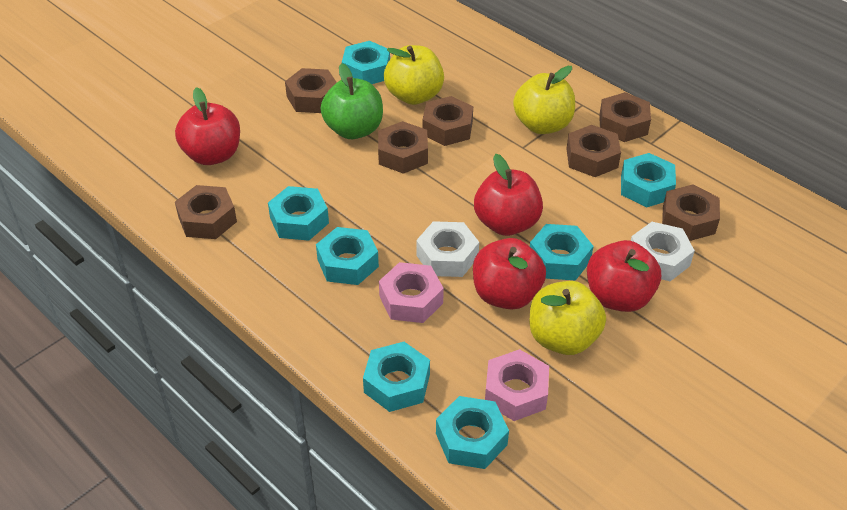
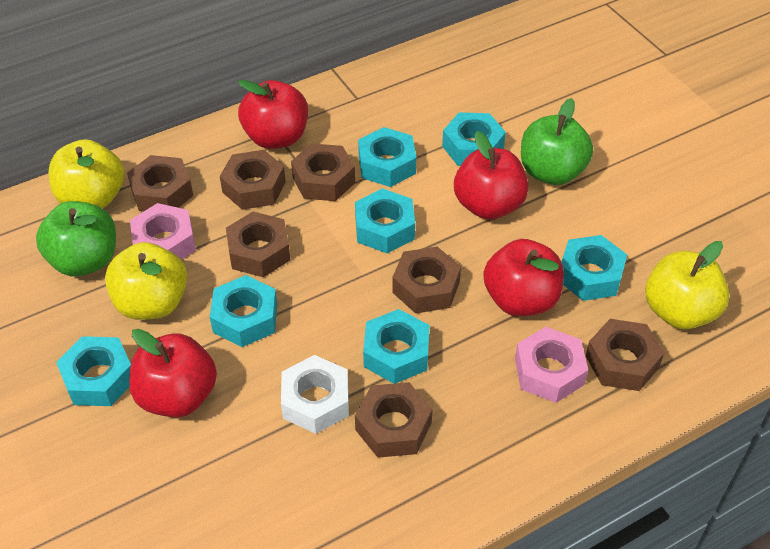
green apple: 1 -> 2
white nut: 2 -> 1

